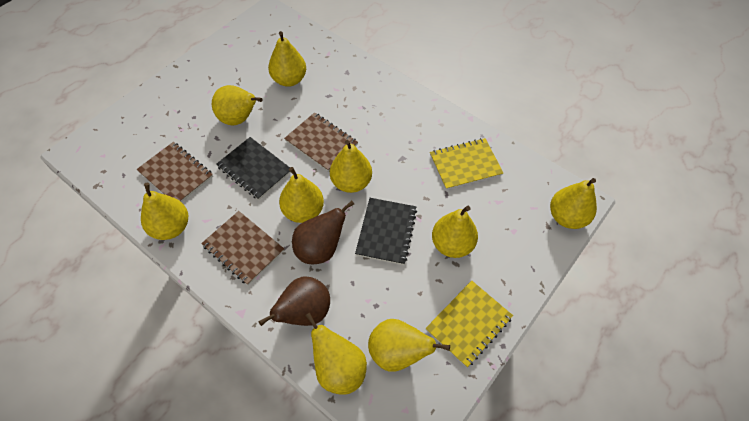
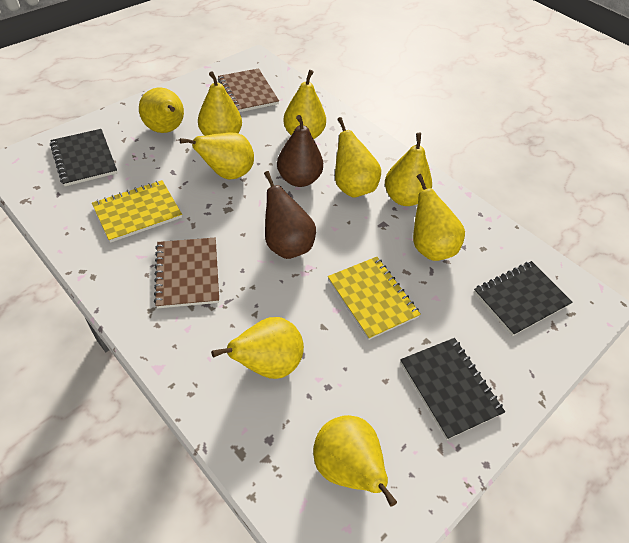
black notebook: 2 -> 3
brown notebook: 3 -> 2

